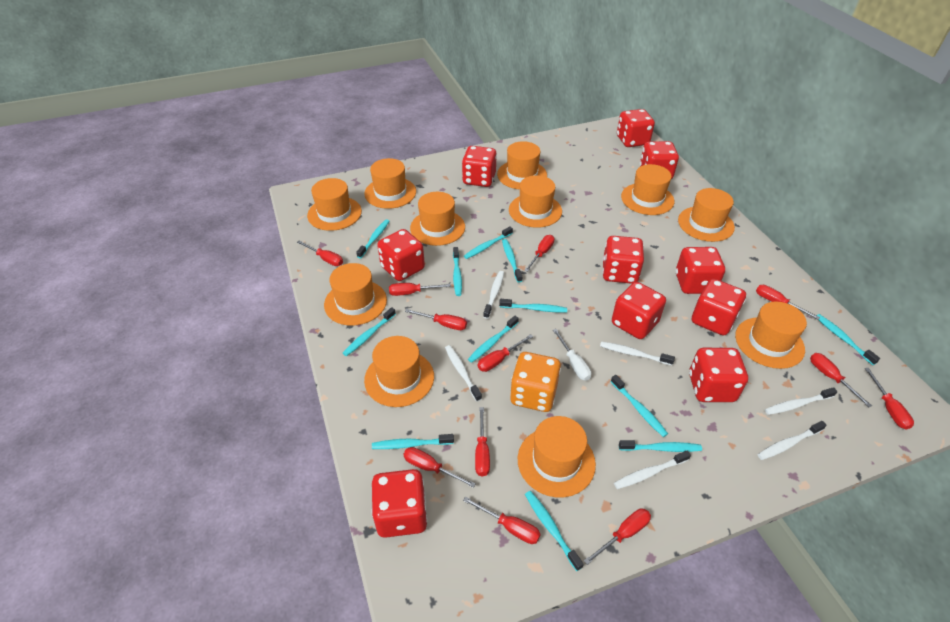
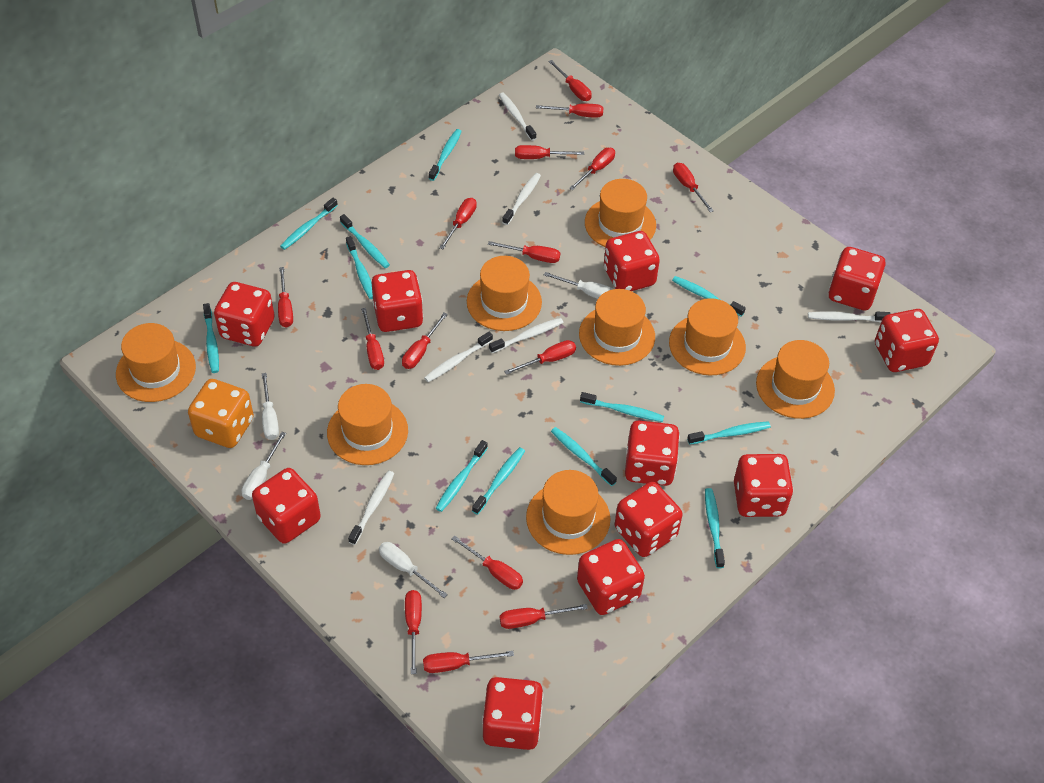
orange hat: 11 -> 8
red dice: 10 -> 11
red screwdriver: 12 -> 15
white screwdriver: 1 -> 4

